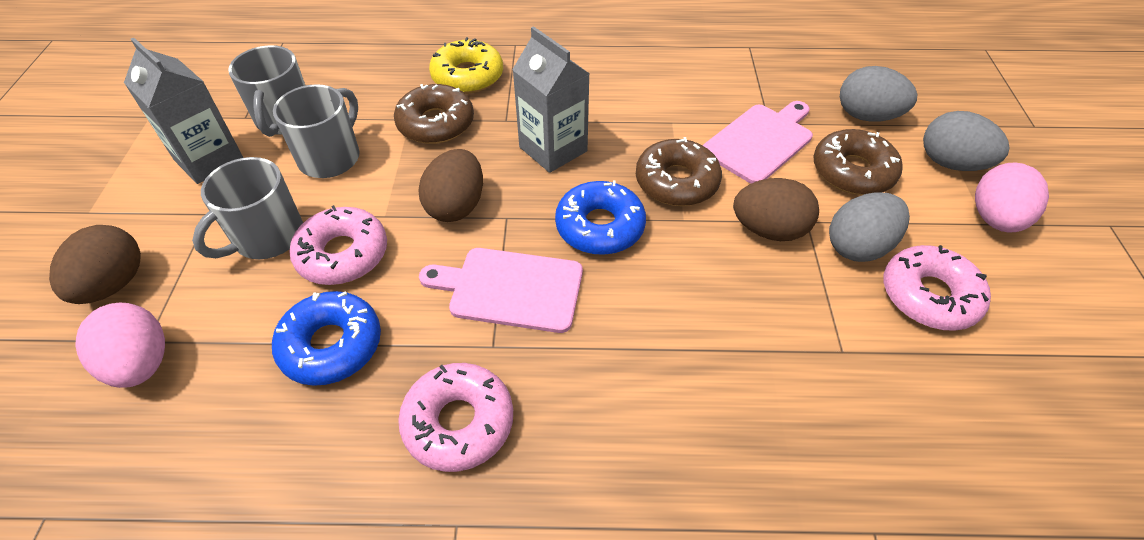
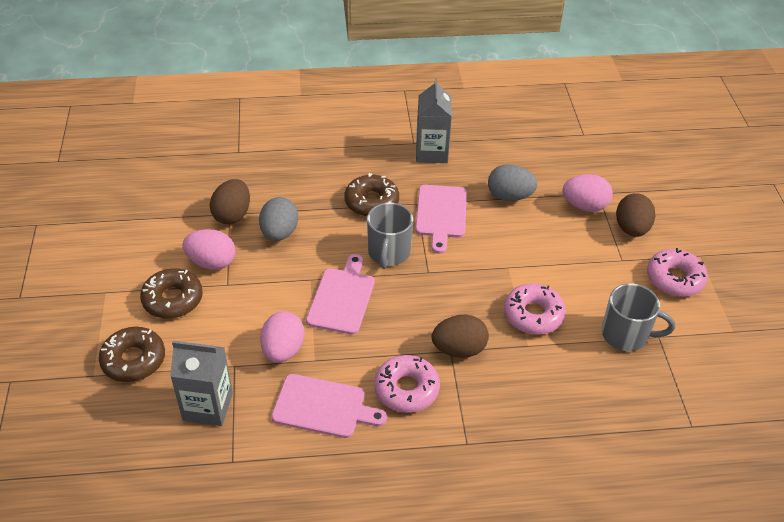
blue donut: 2 -> 0
grey egg: 3 -> 2
grey mug: 3 -> 2
pink cutting board: 2 -> 3
pink egg: 2 -> 3
yellow donut: 1 -> 0

